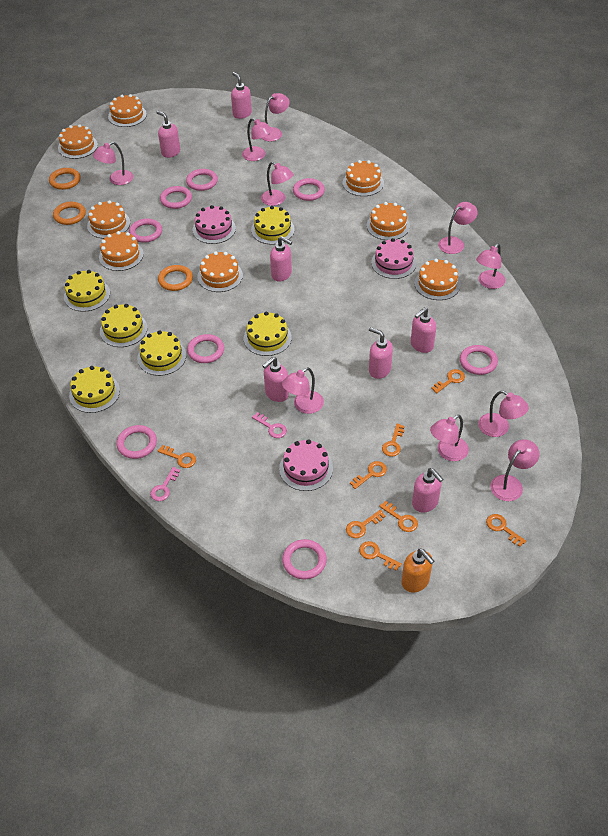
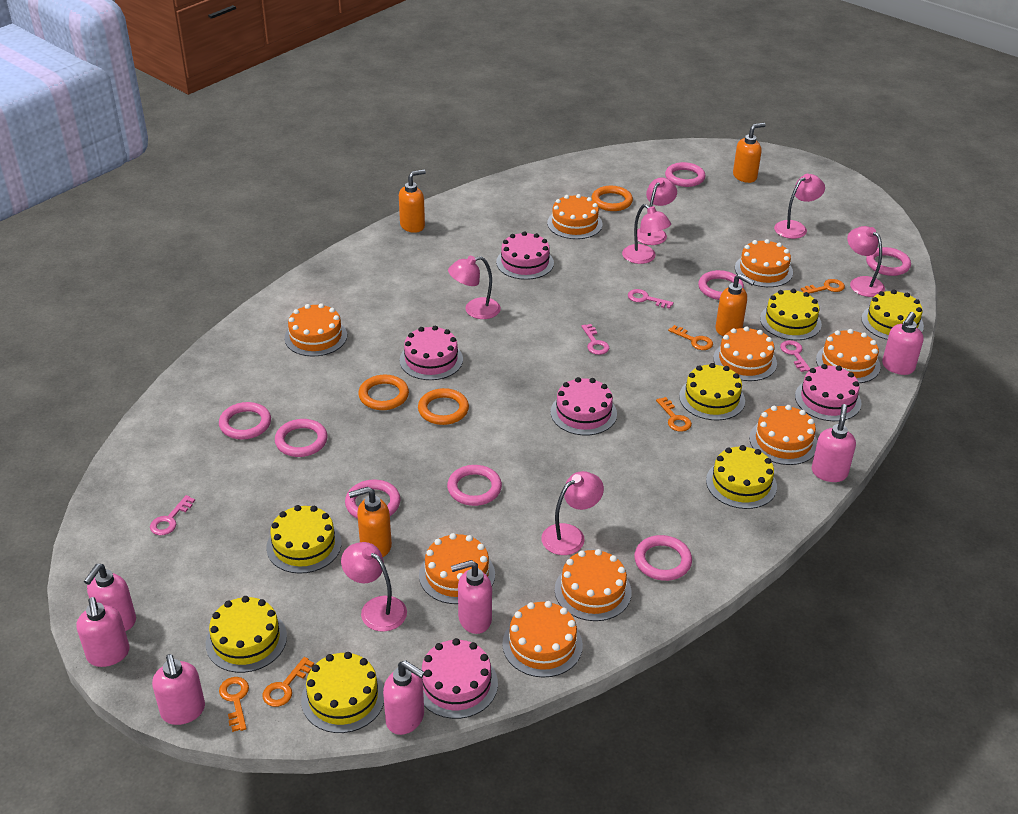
orange cake: 8 -> 9
orange key: 8 -> 5
orange soap dispenser: 1 -> 4
pink cake: 3 -> 5
pink key: 2 -> 4
pink lamp: 10 -> 7
yellow cake: 6 -> 7

